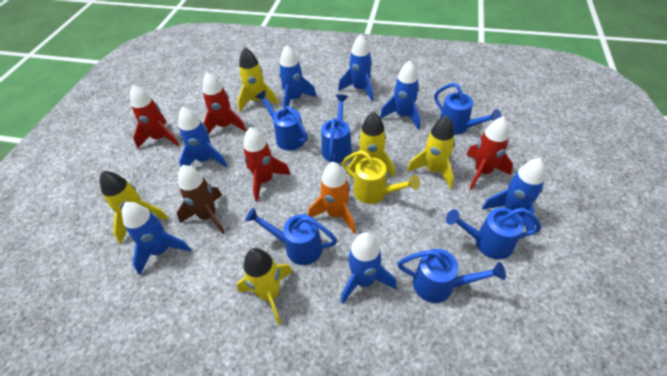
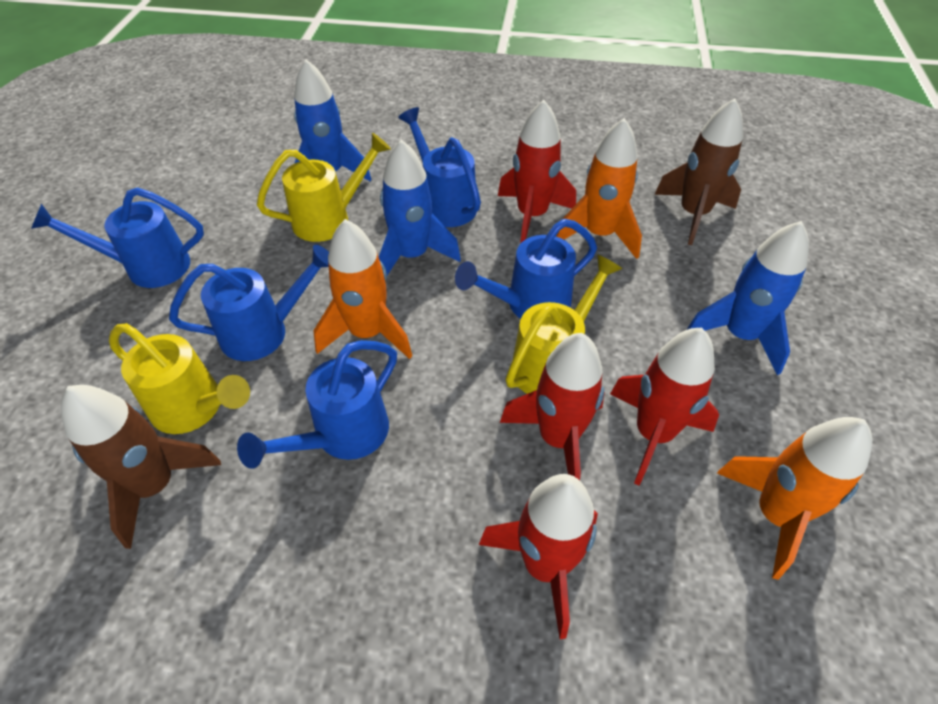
blue rocket: 7 -> 3
blue watering can: 6 -> 5
brown rocket: 1 -> 2
orange rocket: 1 -> 3
yellow rocket: 5 -> 0
yellow watering can: 1 -> 3

